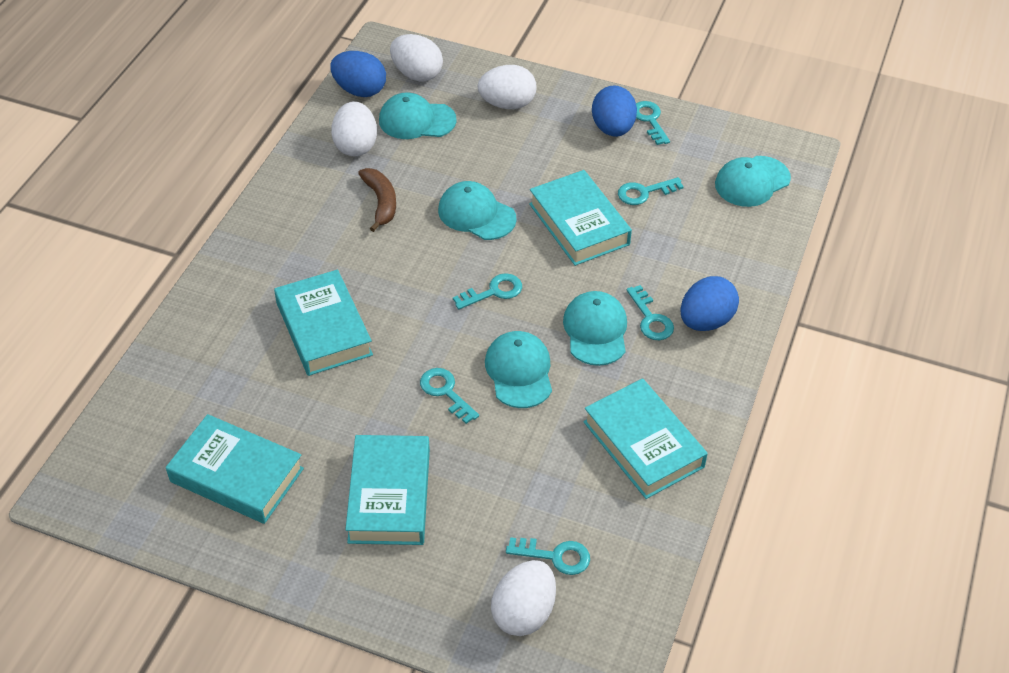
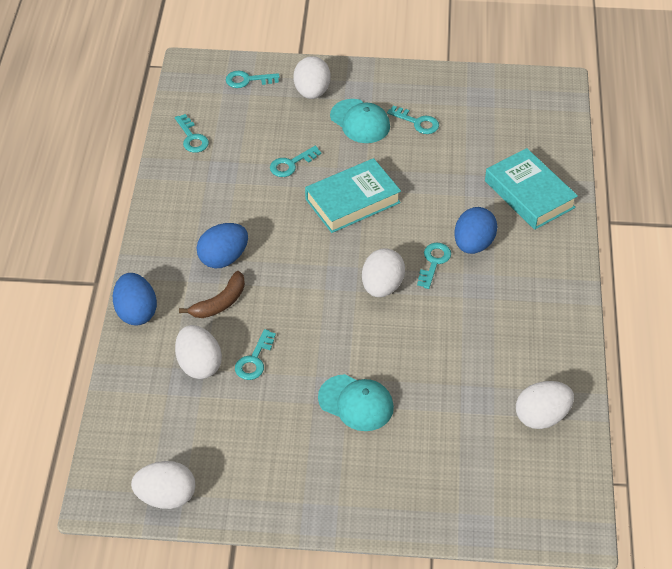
turquoise book: 5 -> 2
turquoise cap: 5 -> 2
white egg: 4 -> 5

